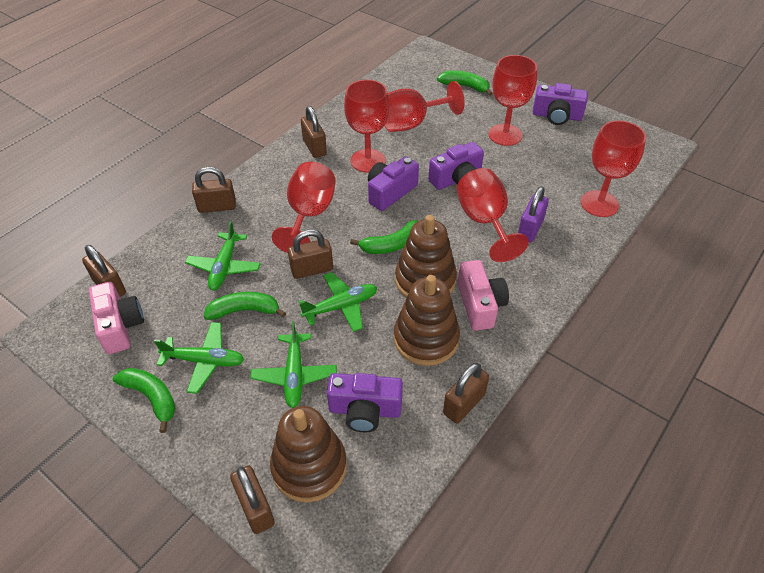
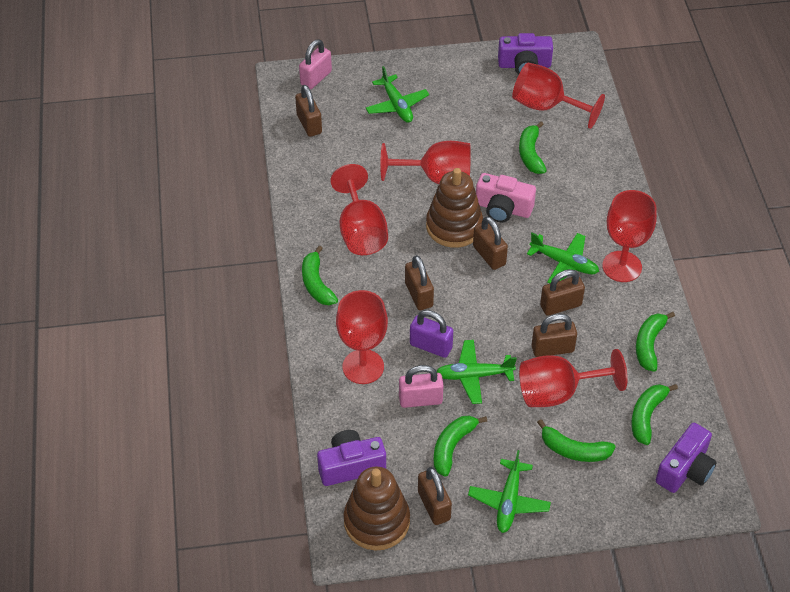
brown stacking toy: 3 -> 2
green banana: 4 -> 6
pink camera: 2 -> 1
pink padlock: 0 -> 2
purple camera: 4 -> 3

